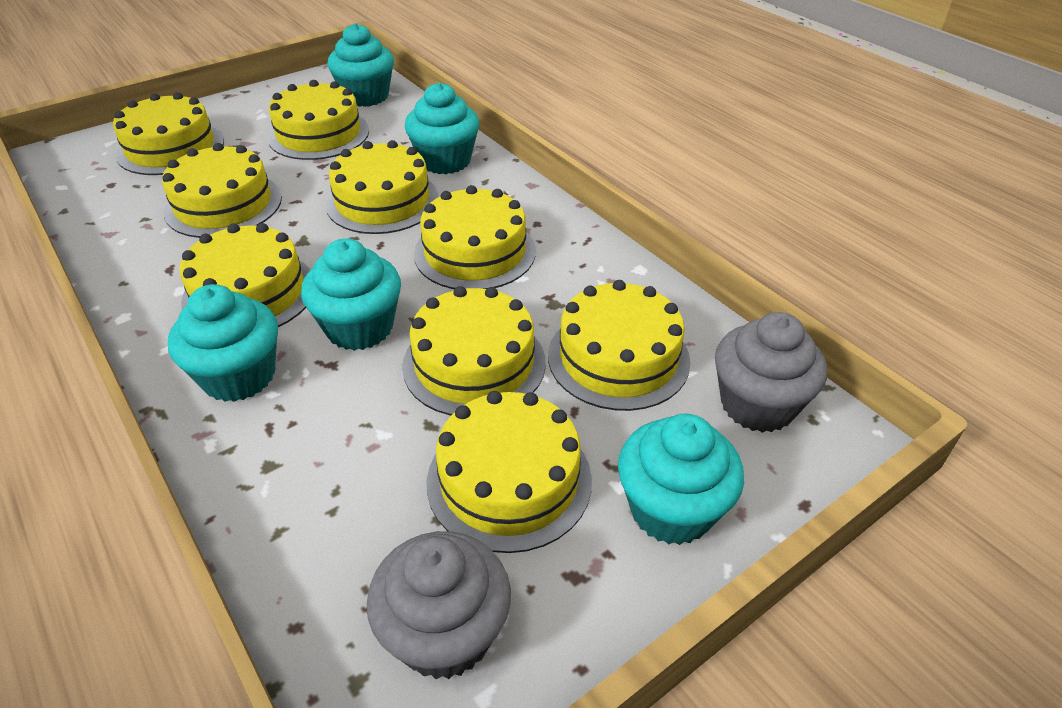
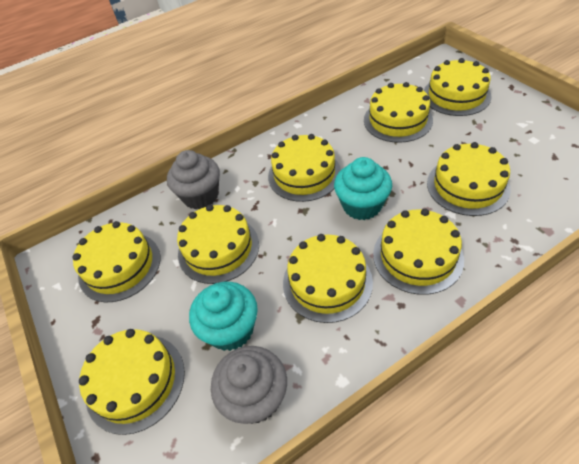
turquoise cupcake: 5 -> 2

